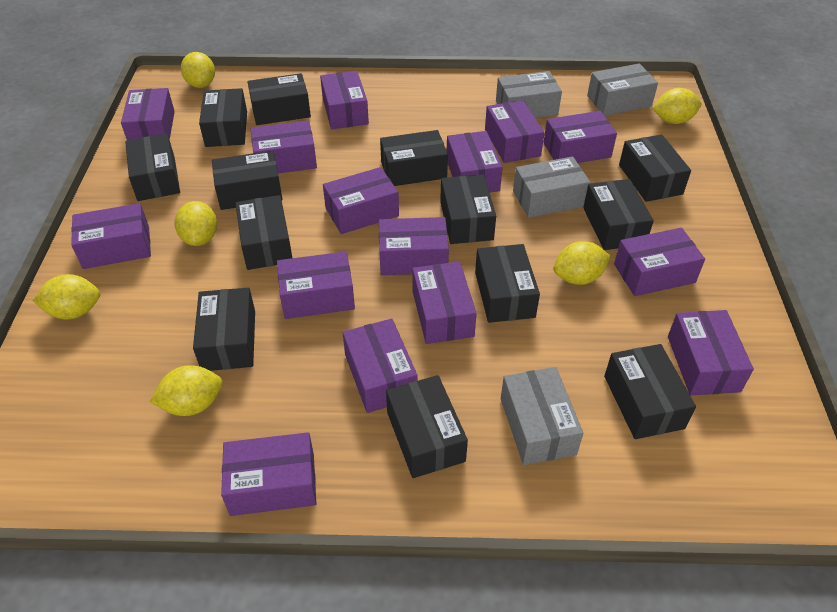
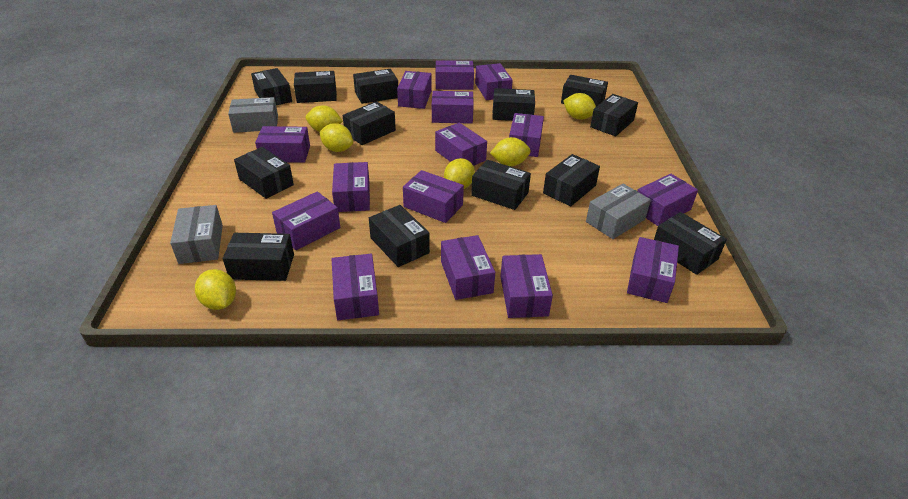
grey box: 4 -> 3

